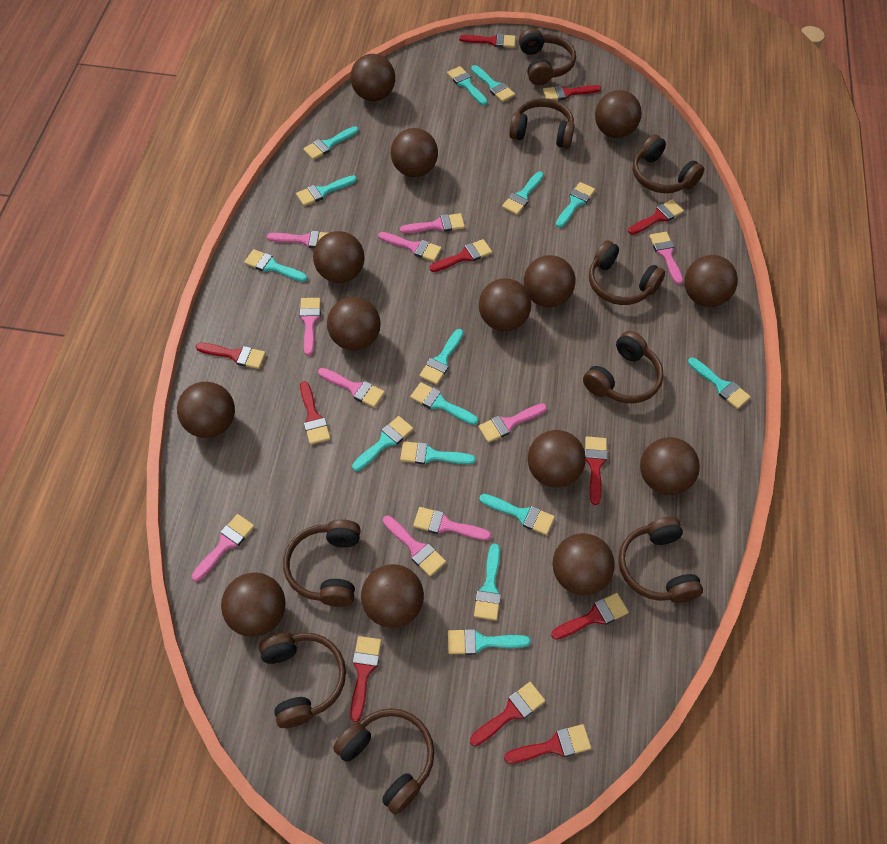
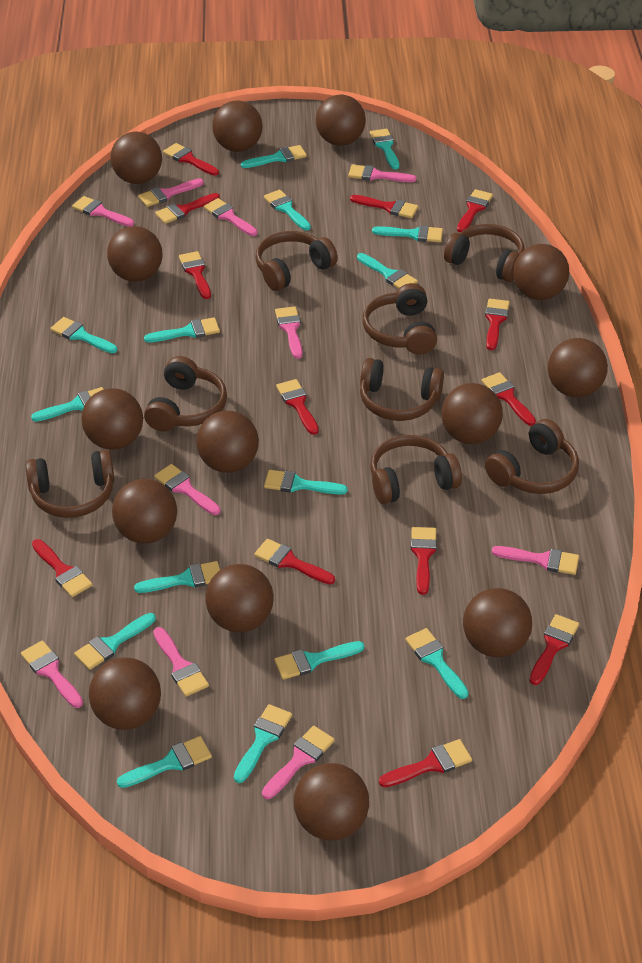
brown headphones: 9 -> 8
red brush: 11 -> 13

